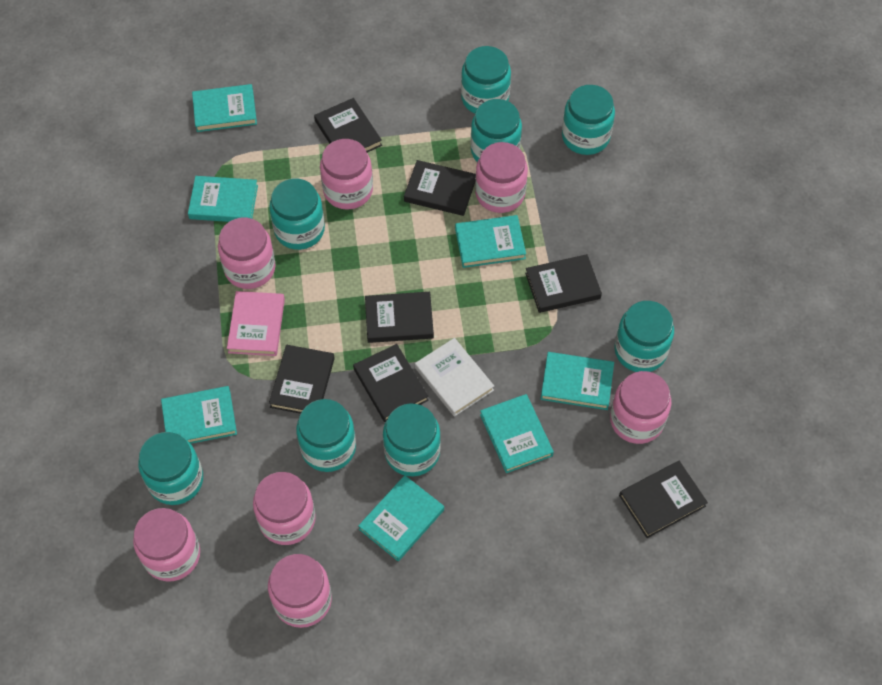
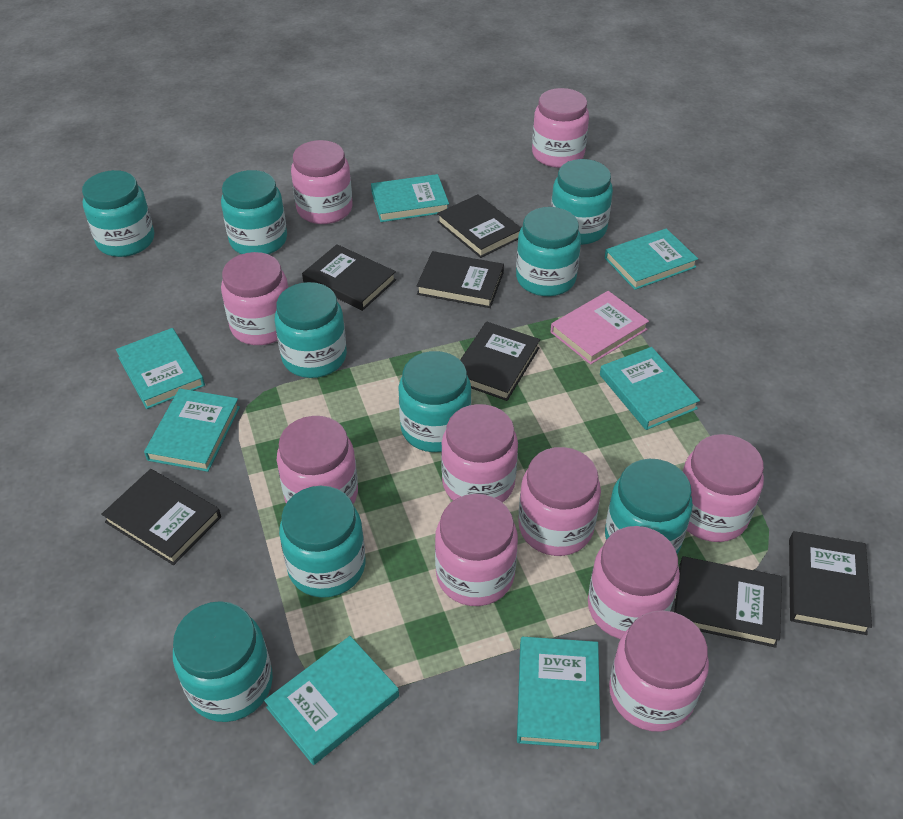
pink jar: 7 -> 10
turquoise jar: 8 -> 9
white book: 1 -> 0

